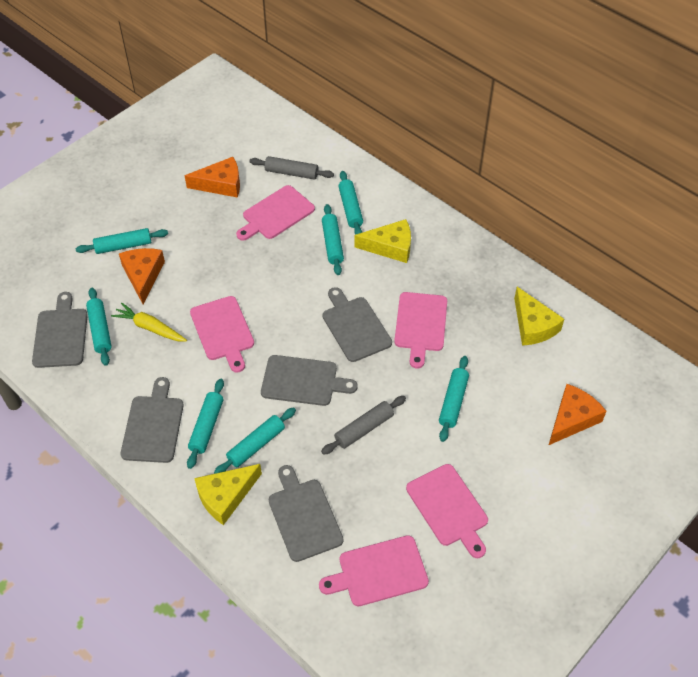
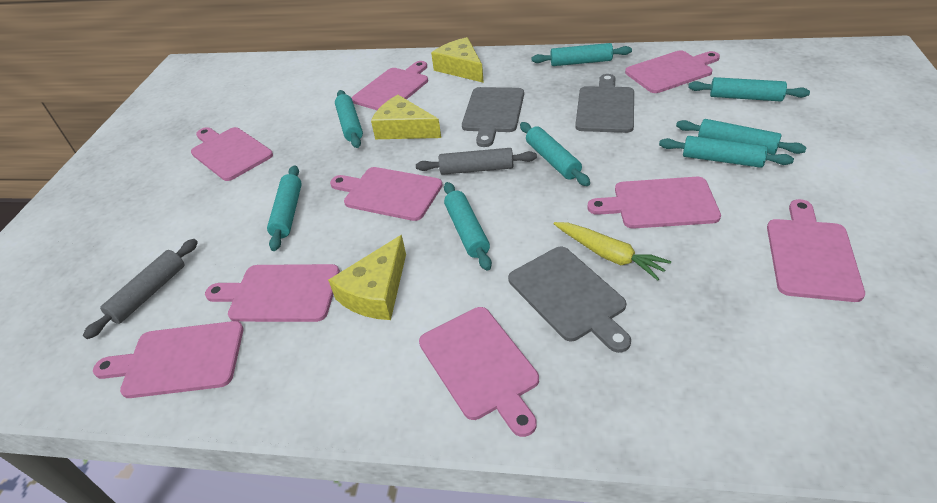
grey cutting board: 5 -> 3
orange cheese: 3 -> 0
pink cutting board: 5 -> 9
turquoise rolling pin: 7 -> 8

